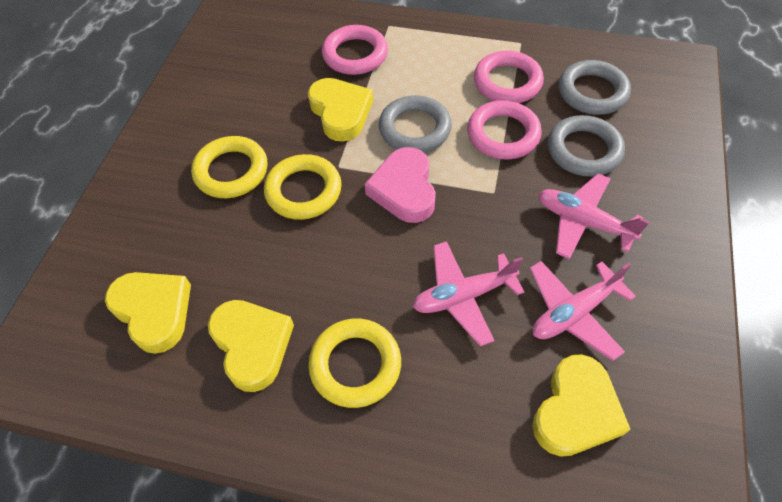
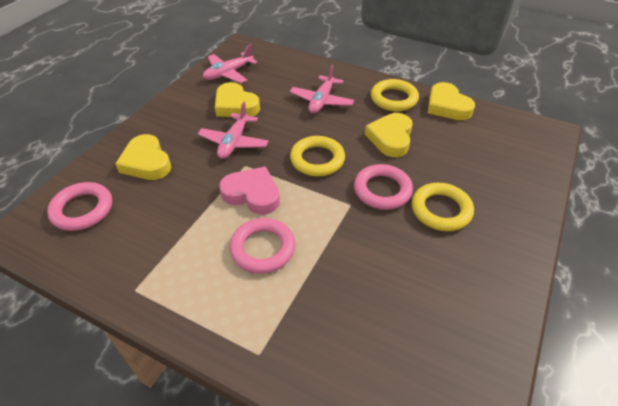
grey ring: 3 -> 0

